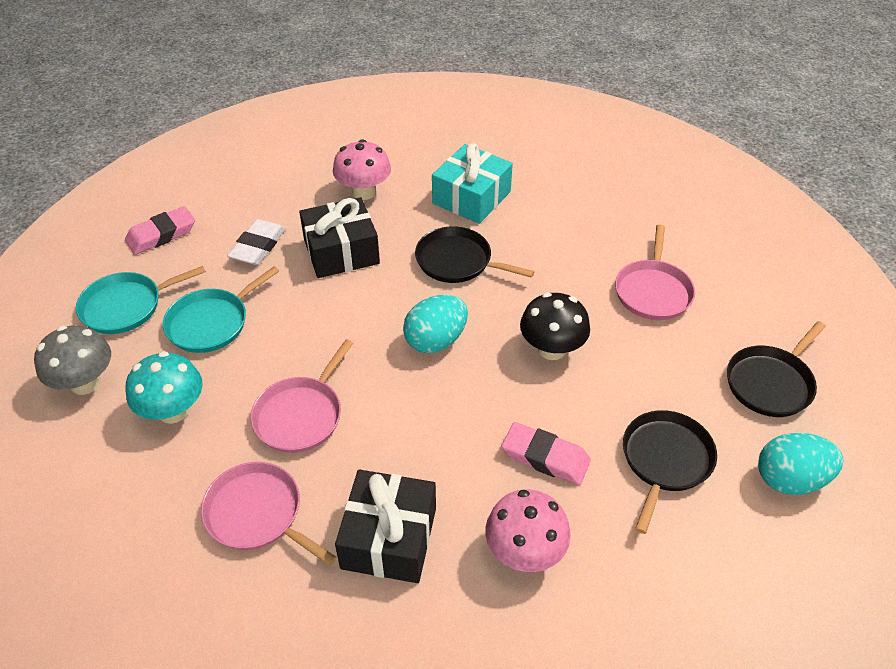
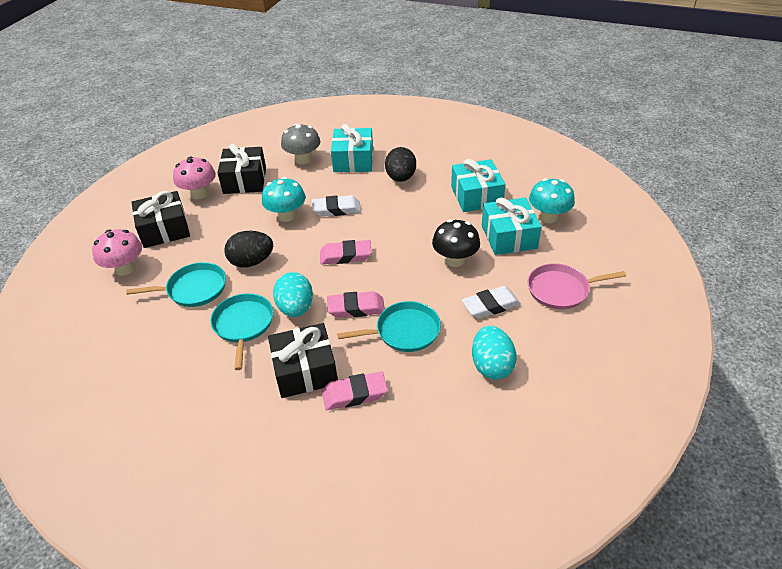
black egg: 0 -> 2
black gift: 2 -> 3
black pan: 3 -> 0
pink eraser: 2 -> 3
pink pan: 3 -> 1
turquoise gift: 1 -> 3
turquoise mushroom: 1 -> 2
turquoise pan: 2 -> 3
white eraser: 1 -> 2

